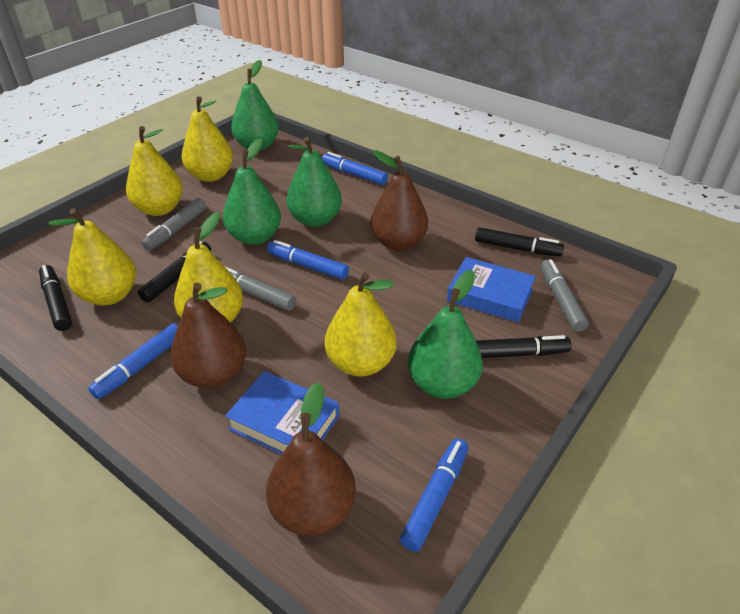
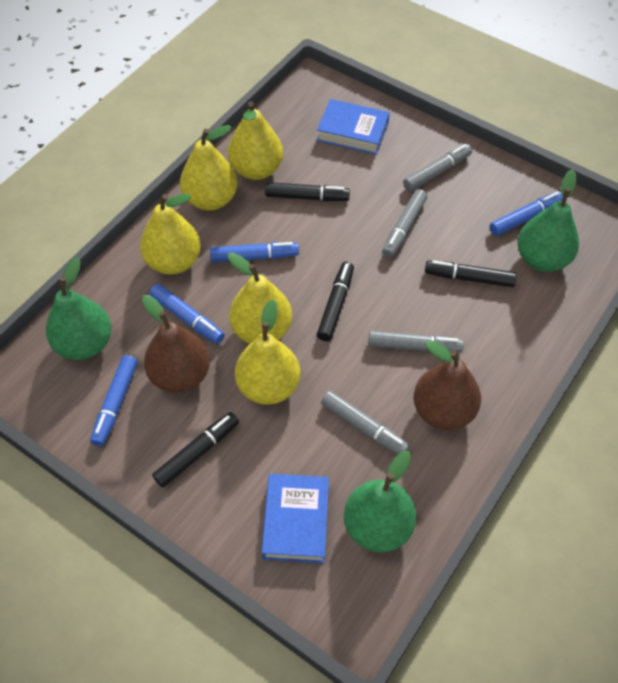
brown pear: 3 -> 2
green pear: 4 -> 3
grey marker: 3 -> 4

